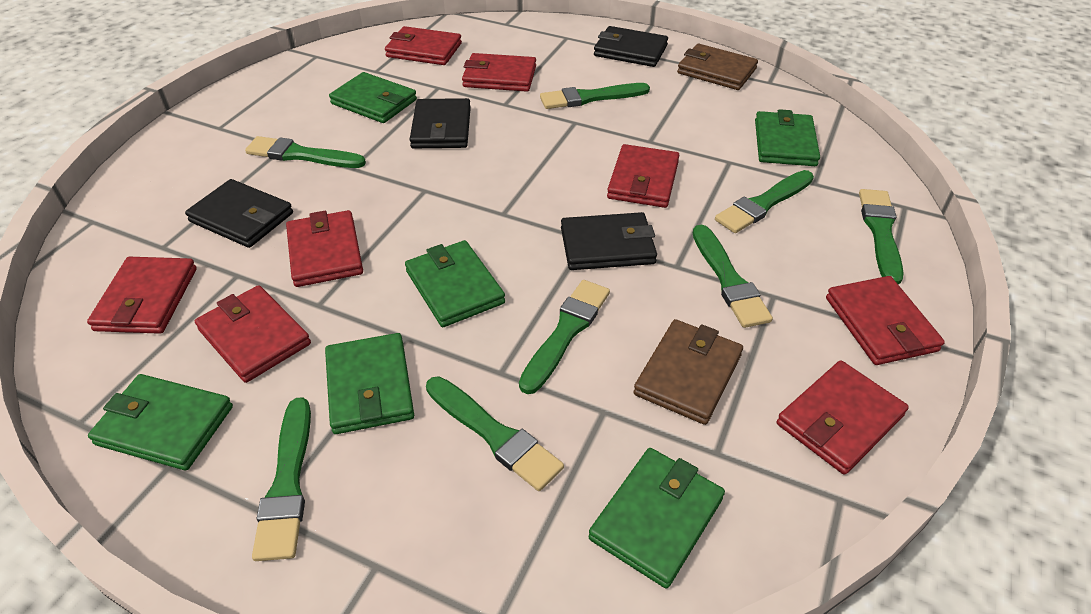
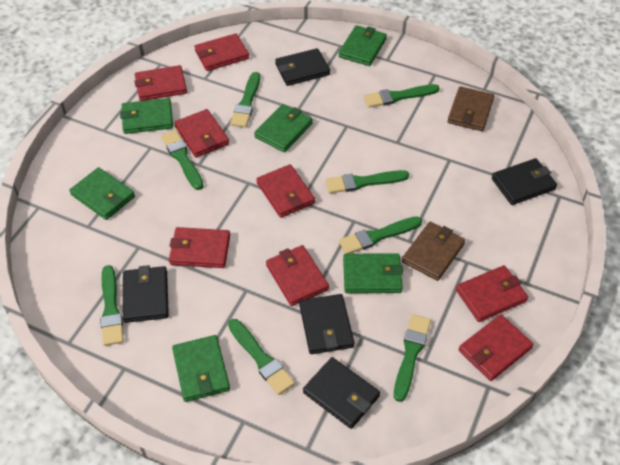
black wallet: 4 -> 5

